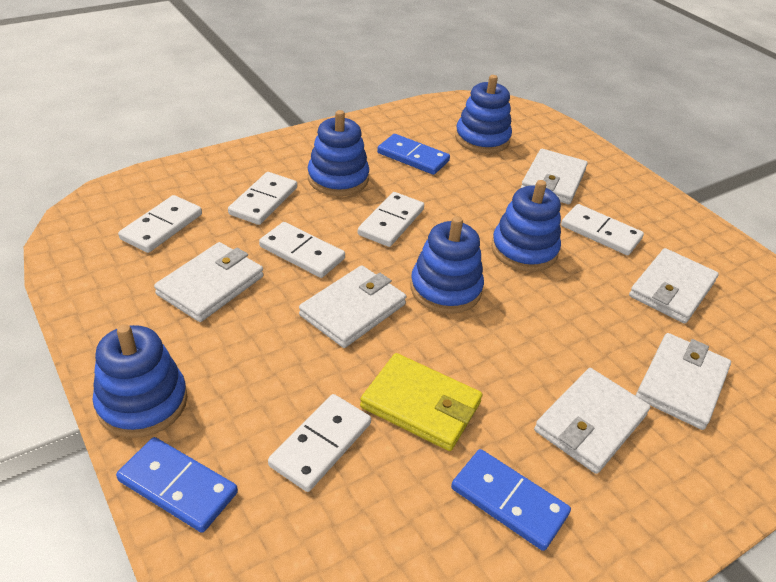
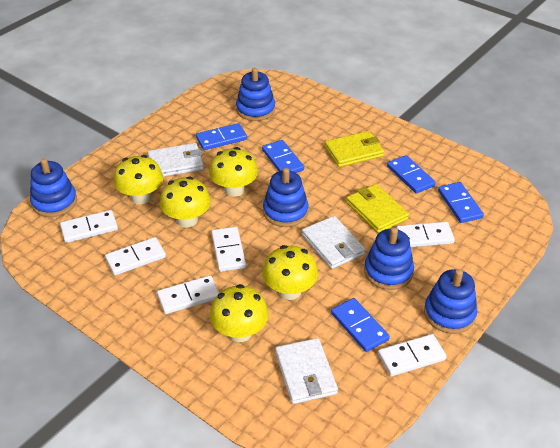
blue domino: 3 -> 5
white wallet: 6 -> 3
yellow mushroom: 0 -> 5
yellow wallet: 1 -> 2

